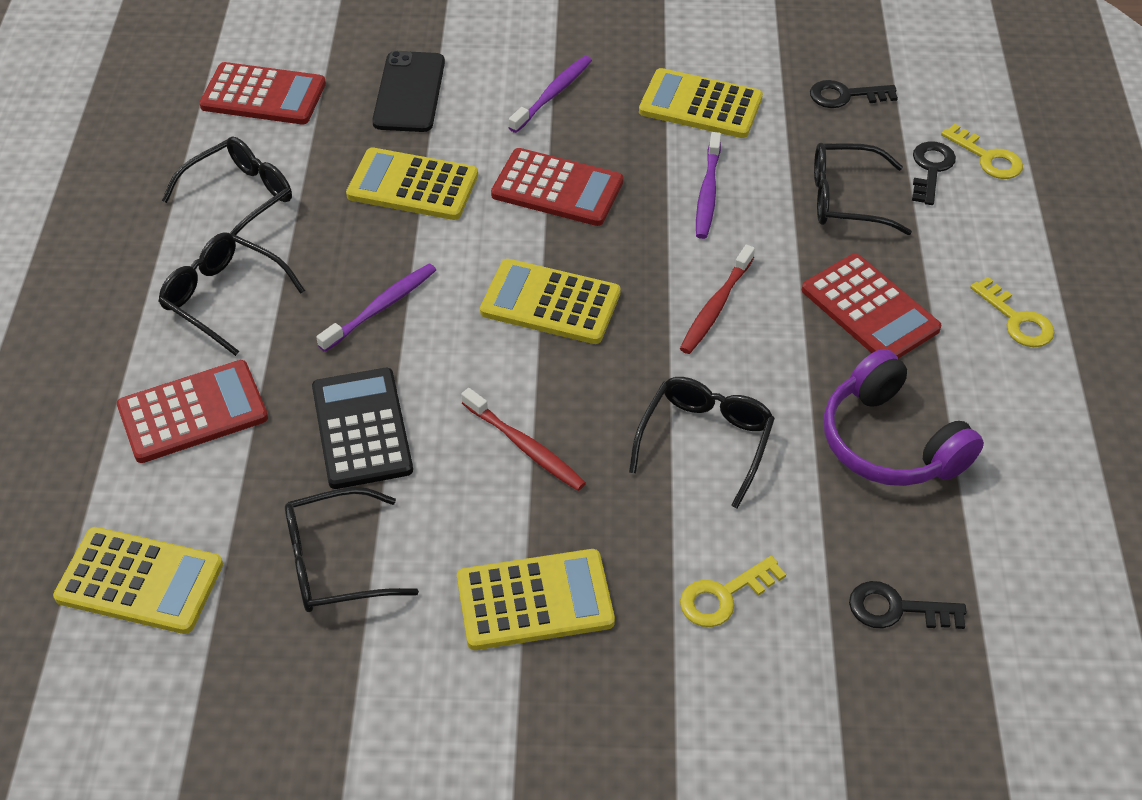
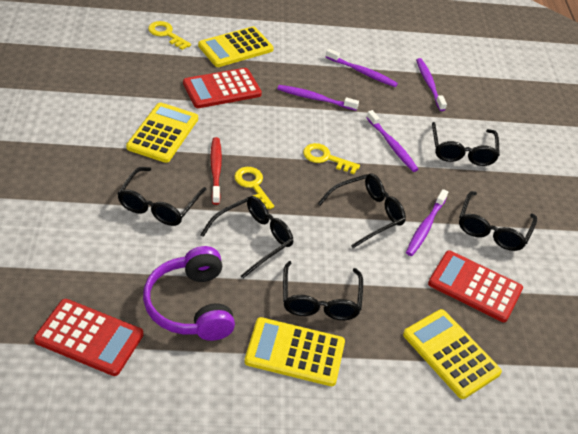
black calculator: 1 -> 0
black glasses: 5 -> 6
black key: 3 -> 0
black phone: 1 -> 0
purple toothbrush: 3 -> 5
red calculator: 4 -> 3
red toothbrush: 2 -> 1
yellow calculator: 5 -> 4

